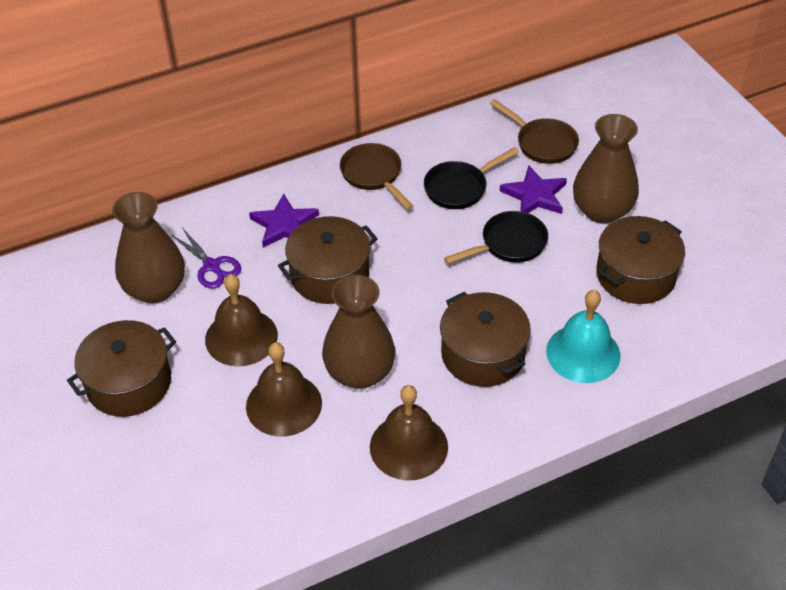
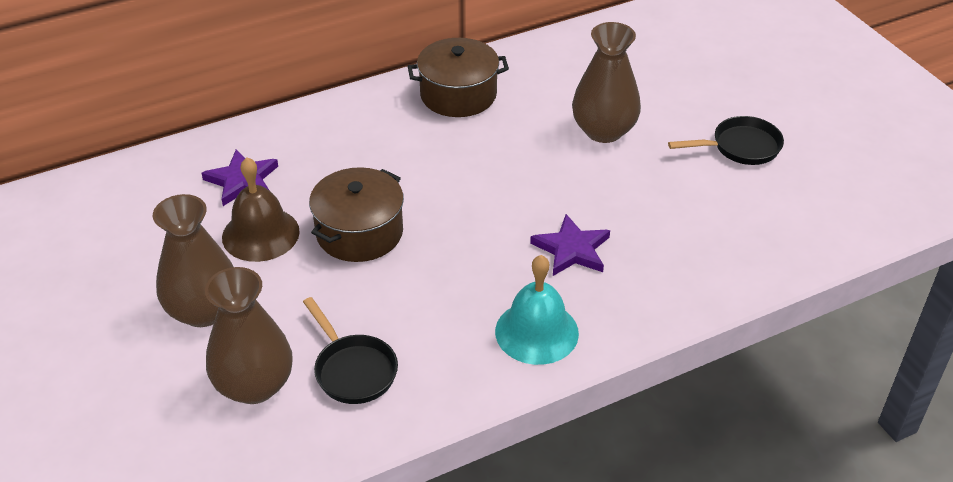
brown bell: 3 -> 1
brown pan: 2 -> 0
brown pot: 4 -> 2
purple scissors: 1 -> 0

